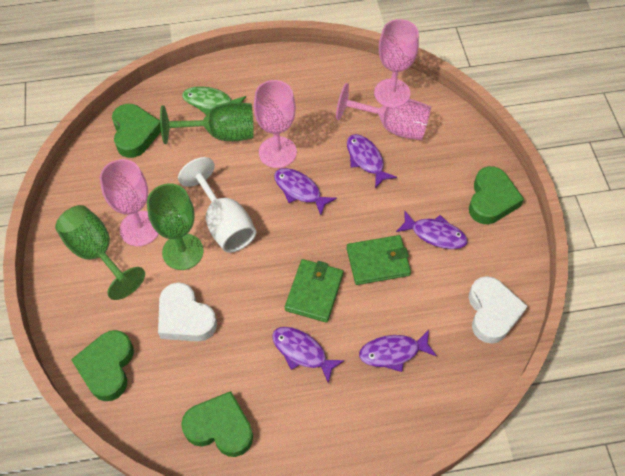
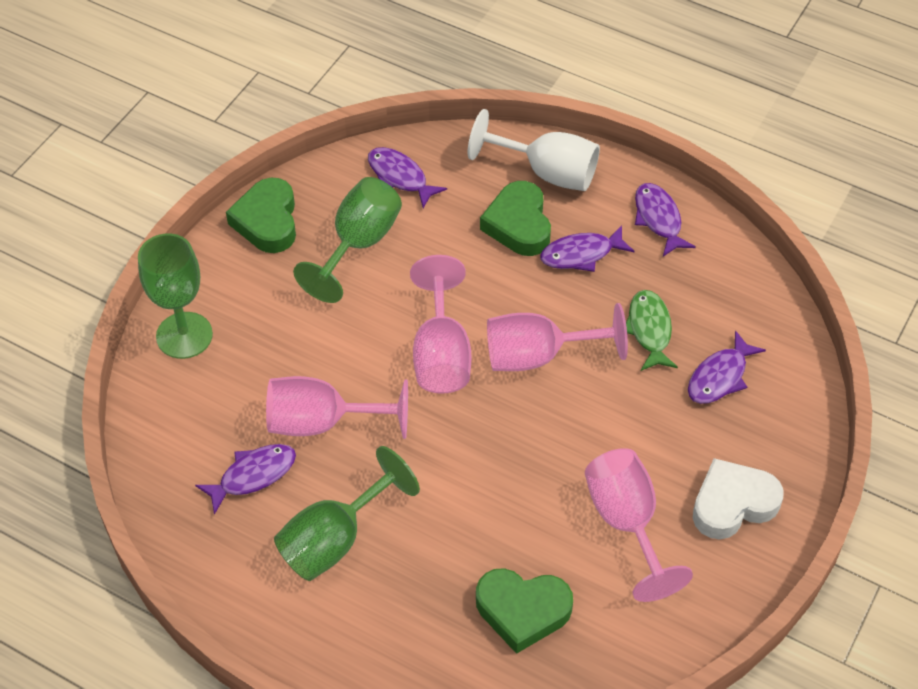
green heart: 4 -> 3
green wallet: 2 -> 0
white heart: 2 -> 1

